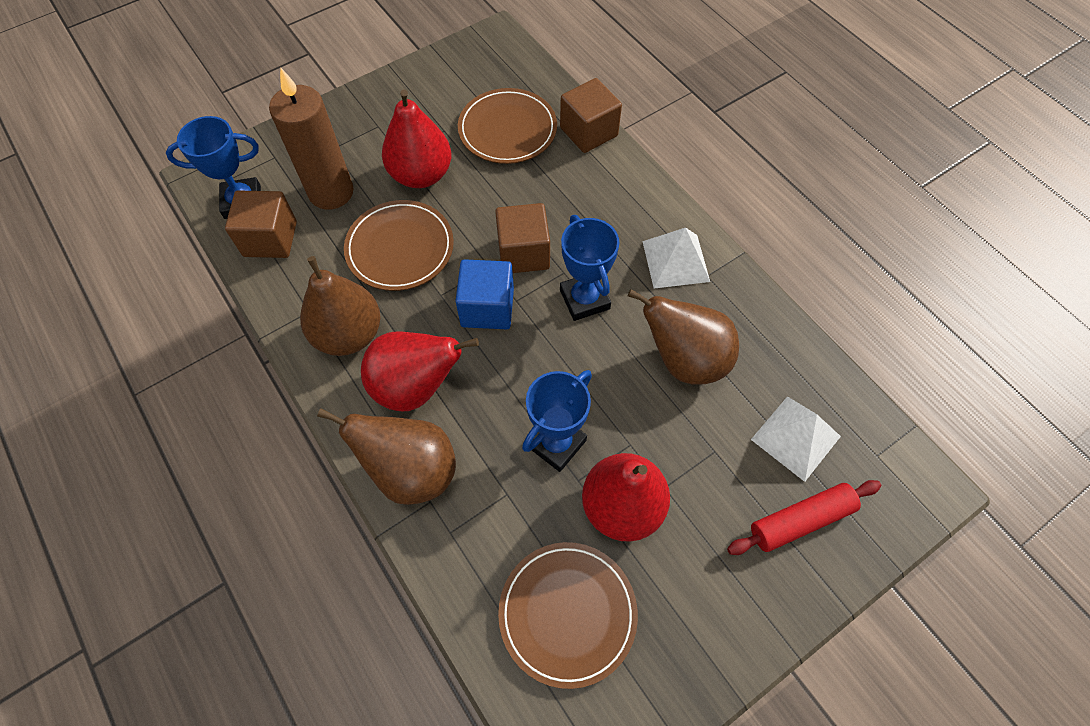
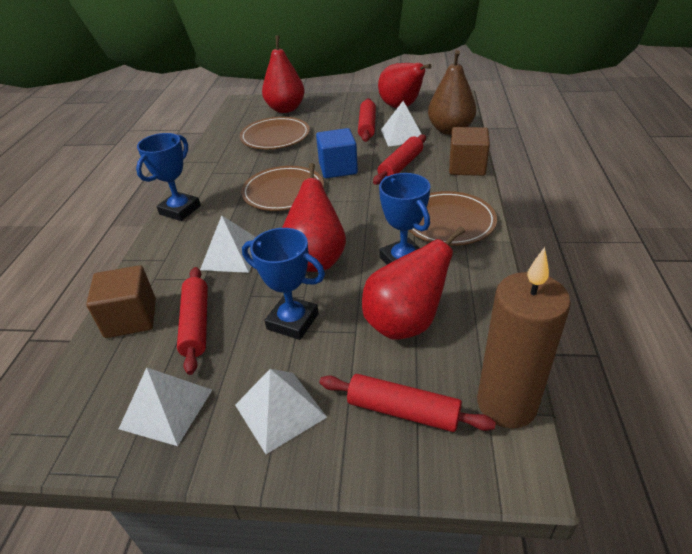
brown cube: 3 -> 2
brown pear: 3 -> 1
red pear: 3 -> 4
red rolling pin: 1 -> 4
white pyramid: 2 -> 4

